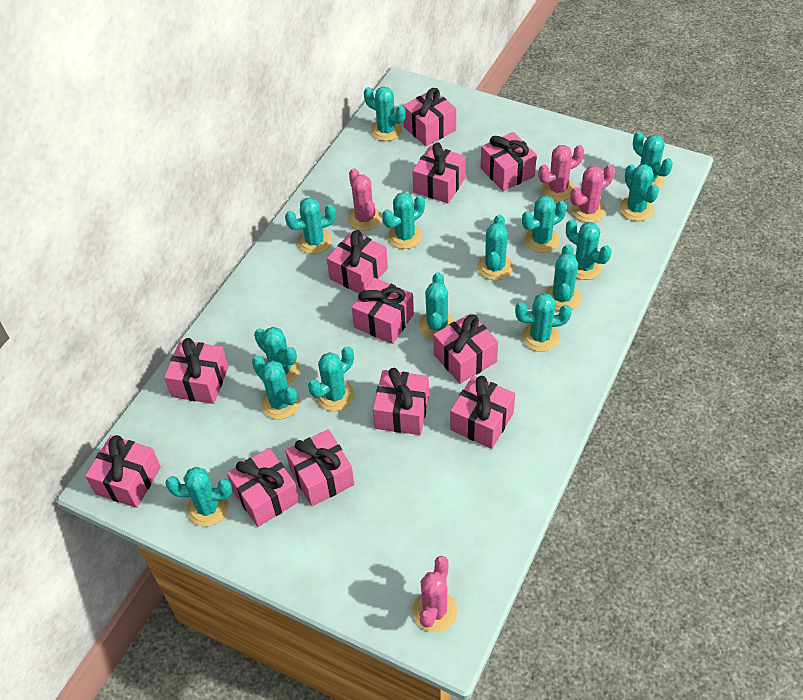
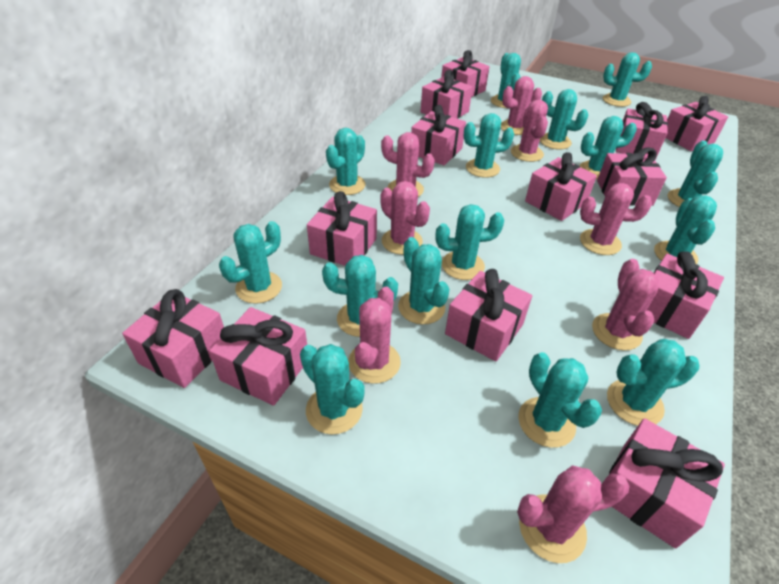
pink cactus: 4 -> 8
pink gift: 12 -> 13

